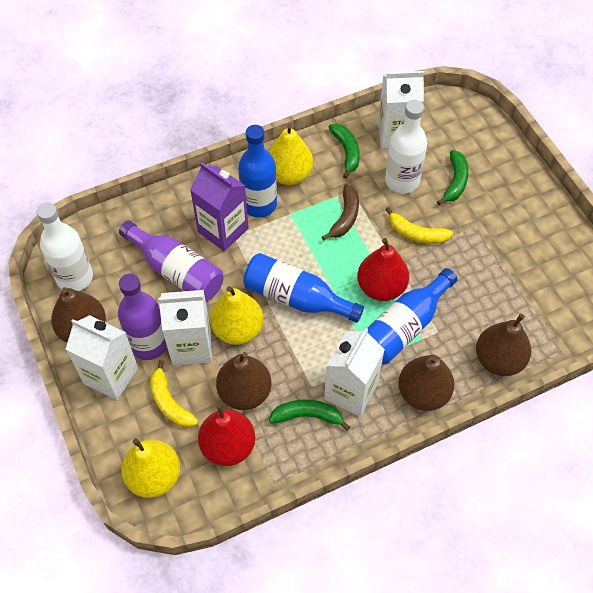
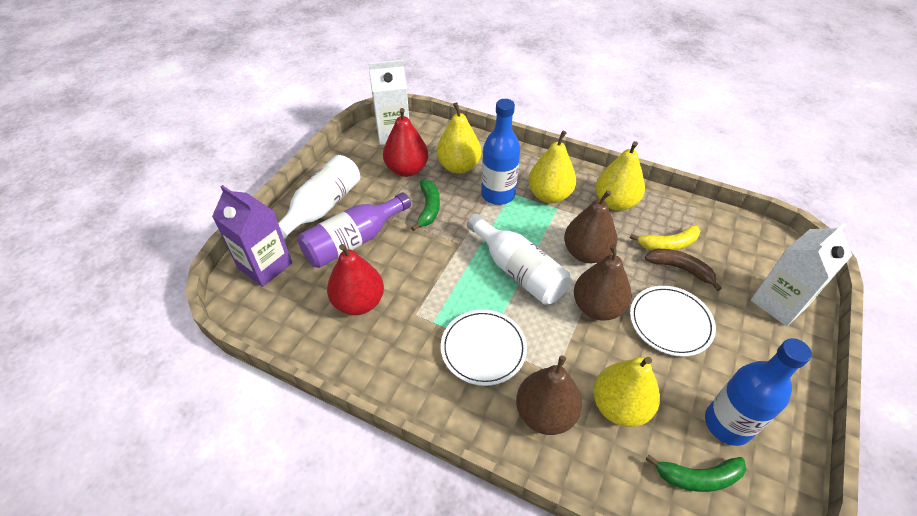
blue bottle: 3 -> 2
brown pear: 4 -> 3
green banana: 3 -> 2
purple bottle: 2 -> 1
white carton: 4 -> 2
white plate: 0 -> 2
yellow banana: 2 -> 1
yellow pear: 3 -> 4

